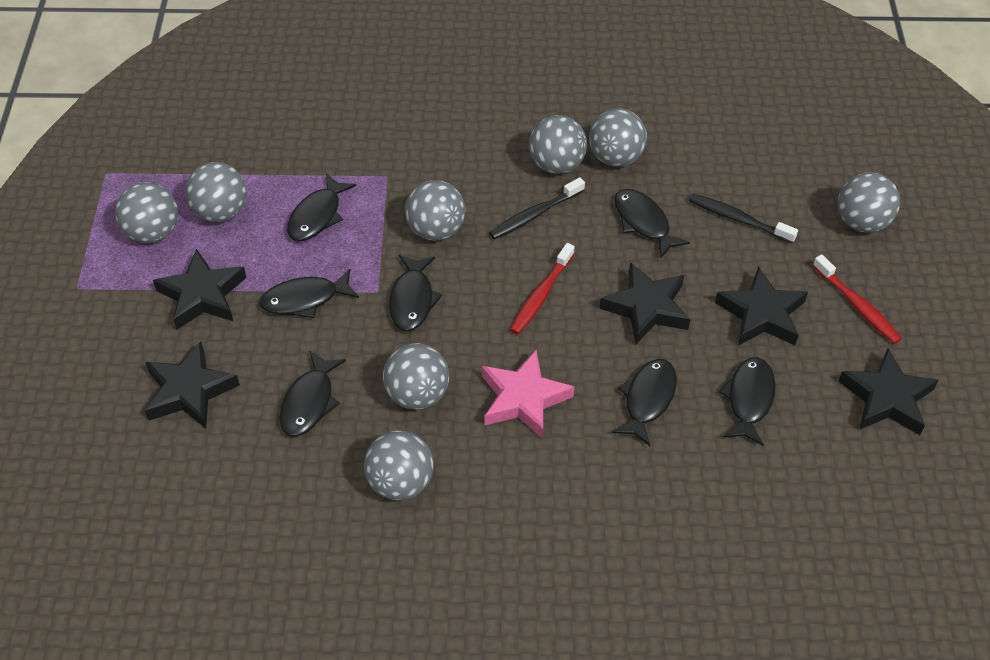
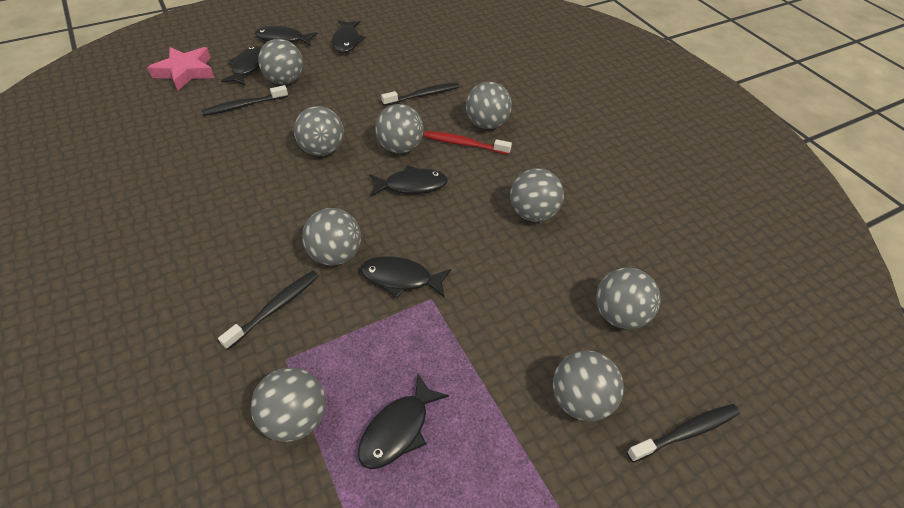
black fish: 7 -> 6
black star: 5 -> 0
black toothbrush: 2 -> 4
grey ball: 8 -> 9
red toothbrush: 2 -> 1

